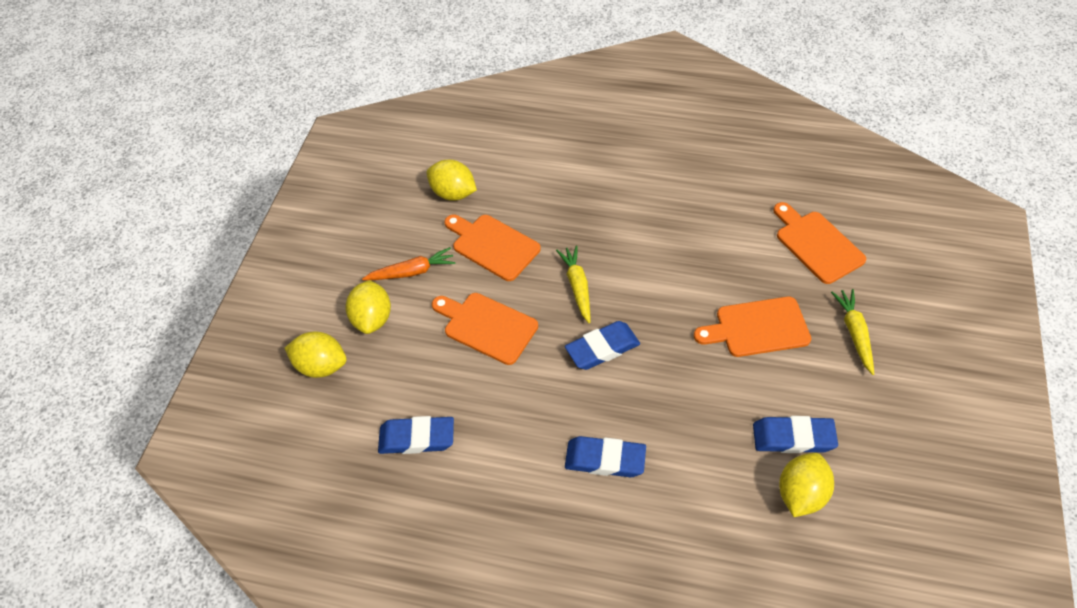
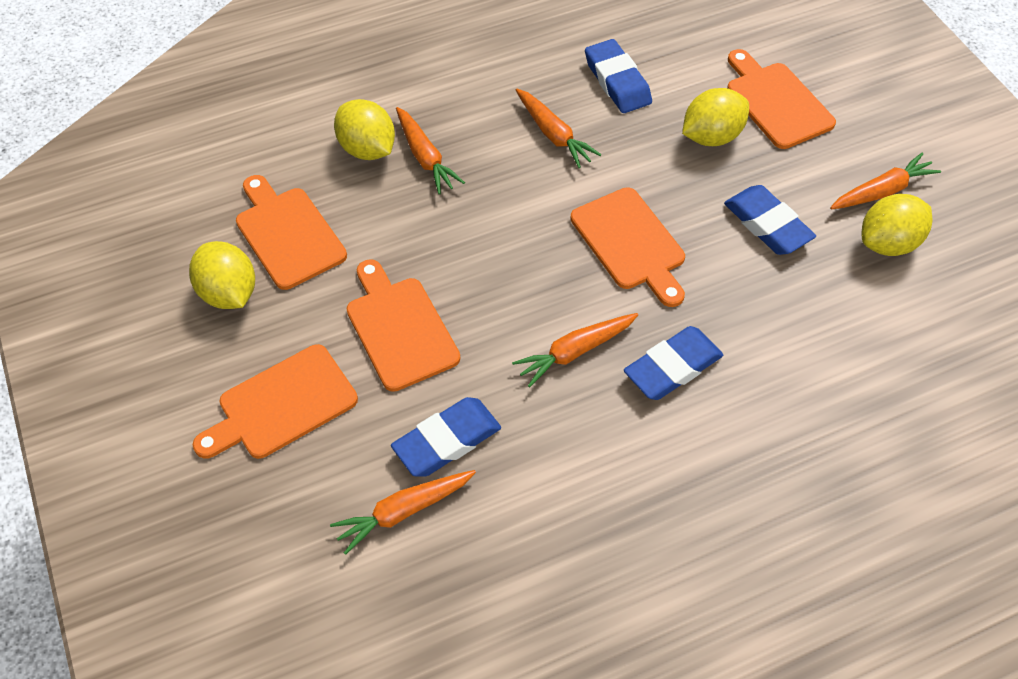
orange carrot: 1 -> 5
orange cutting board: 4 -> 5
yellow carrot: 2 -> 0

